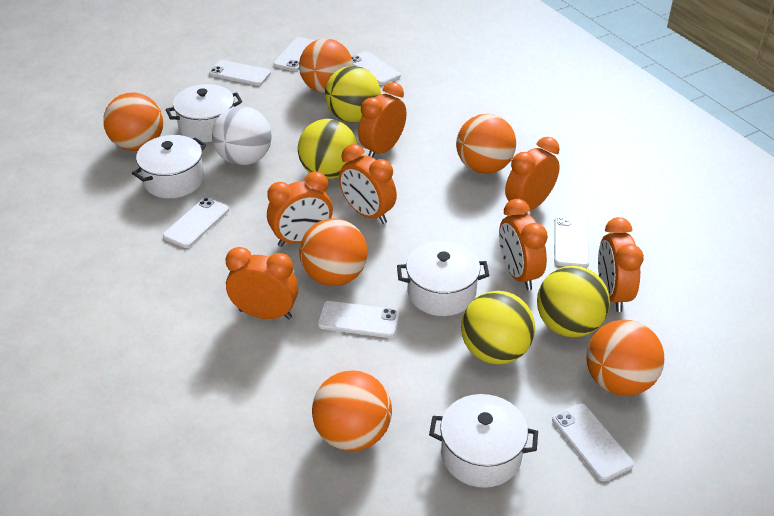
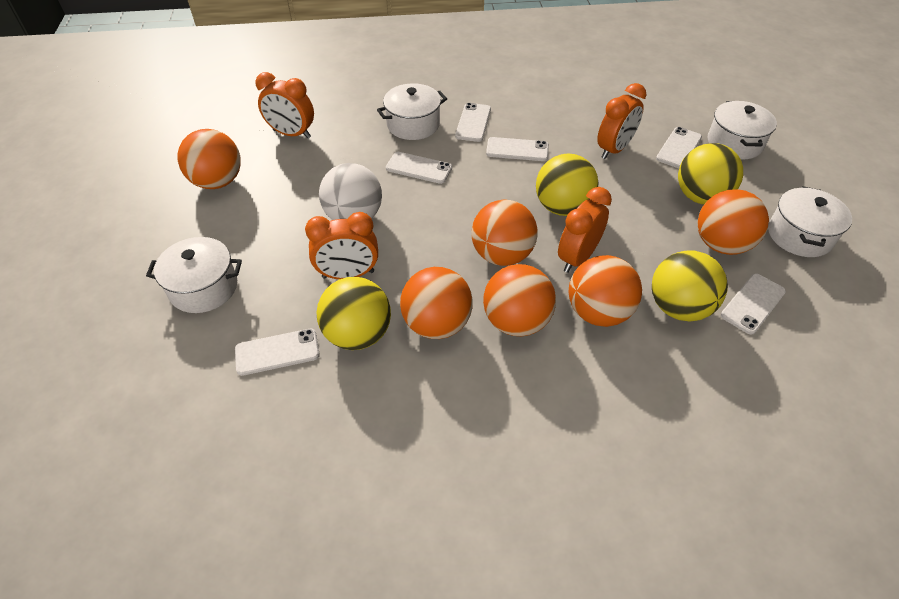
orange clock: 7 -> 4
white phone: 7 -> 6

